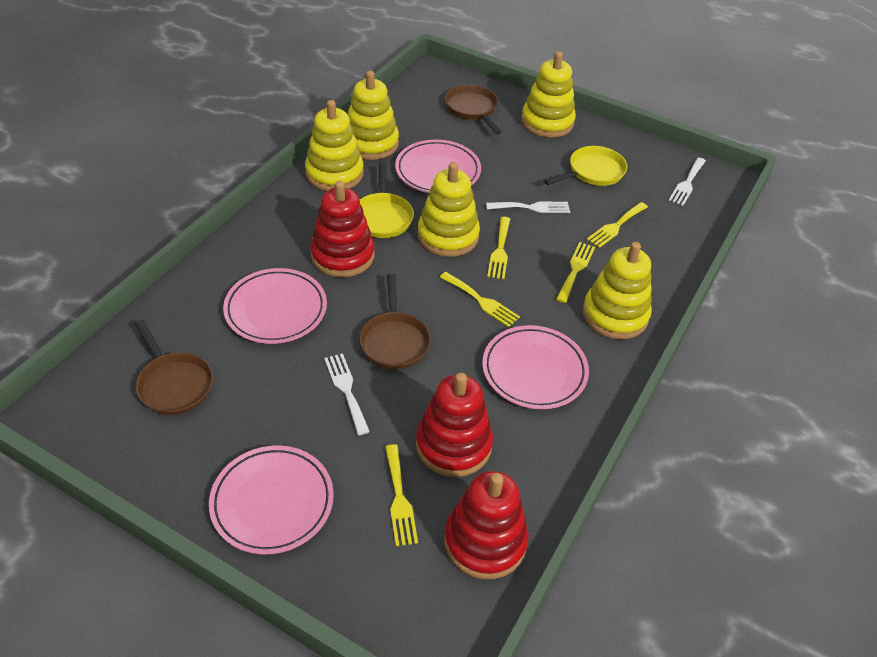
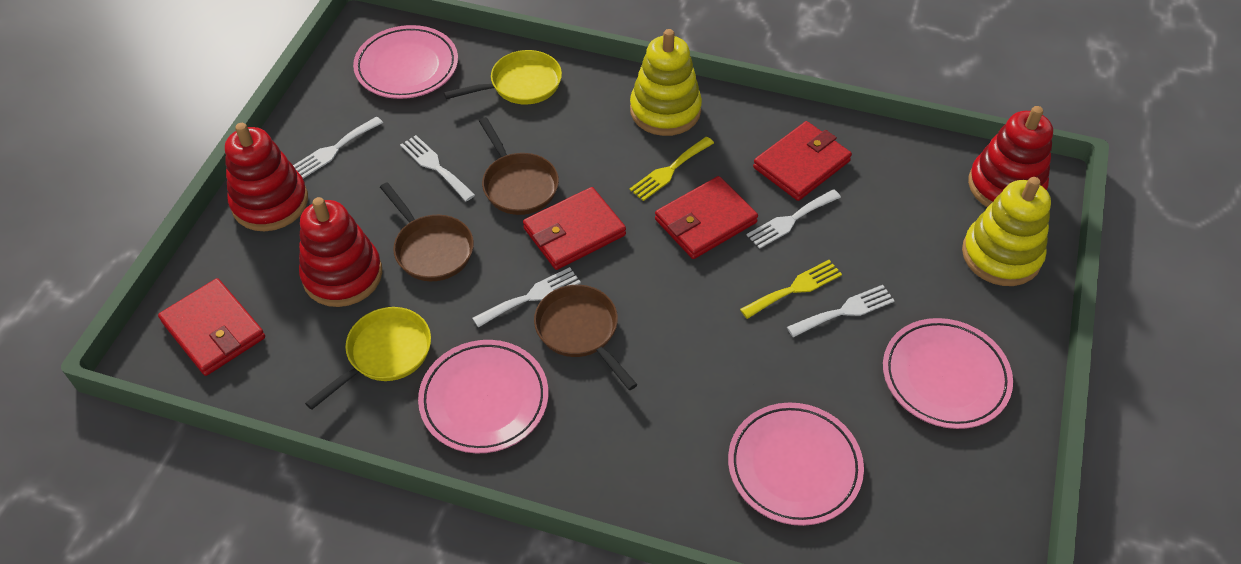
red wallet: 0 -> 4
white fork: 3 -> 5
yellow fork: 5 -> 2
yellow stacking toy: 5 -> 2

